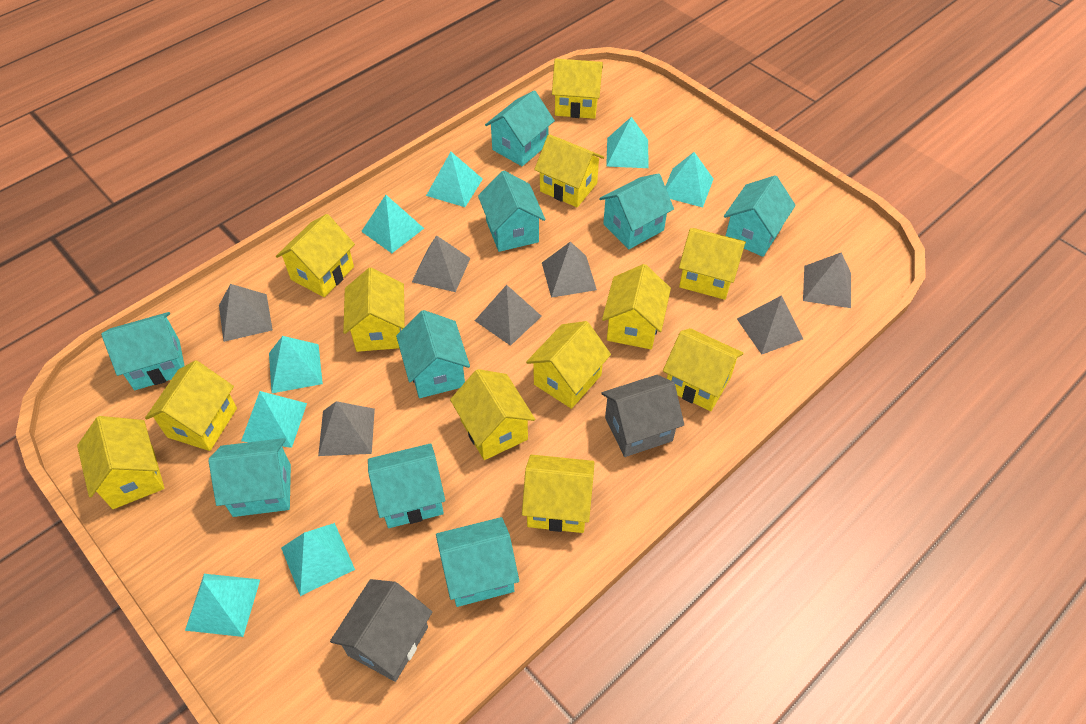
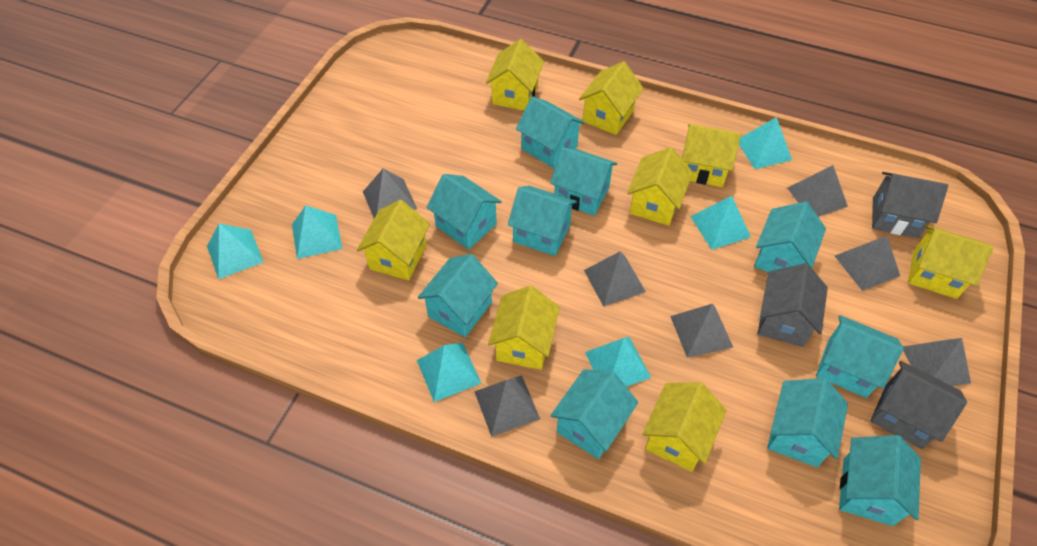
grey house: 2 -> 3
turquoise house: 9 -> 10
turquoise pyramid: 8 -> 6
yellow house: 12 -> 8

